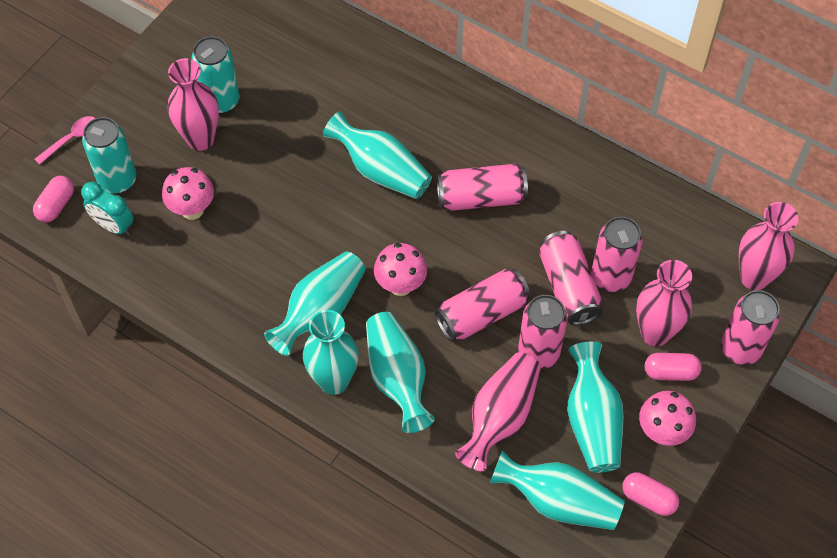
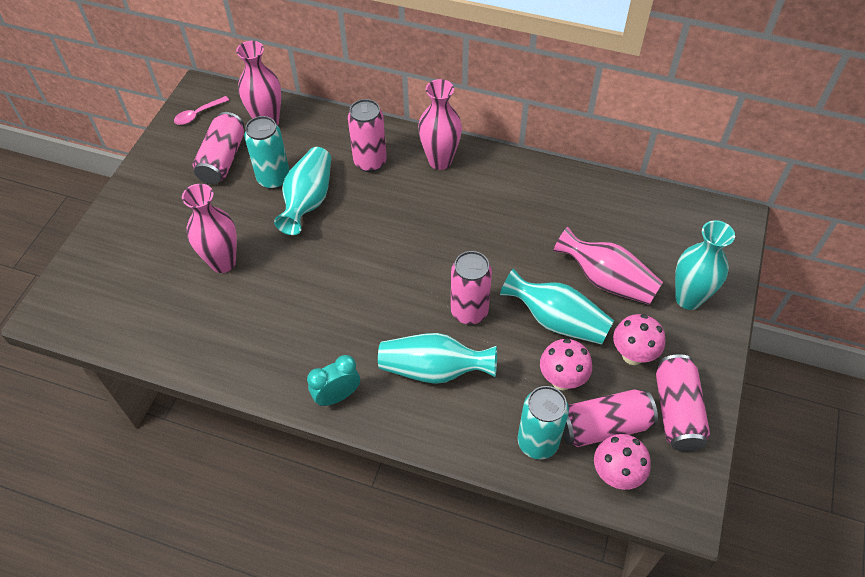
pink can: 6 -> 5
pink capsule: 3 -> 0
turquoise vase: 6 -> 4

